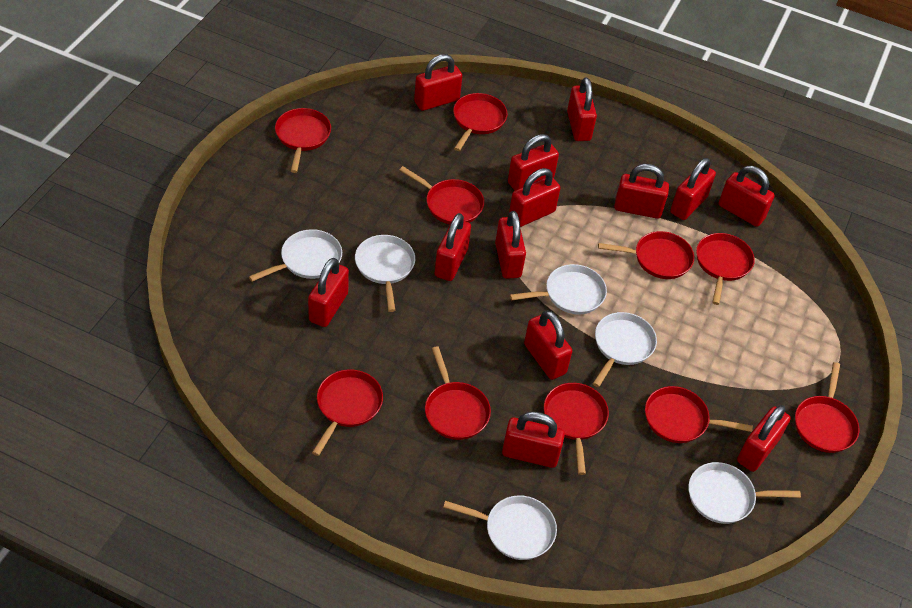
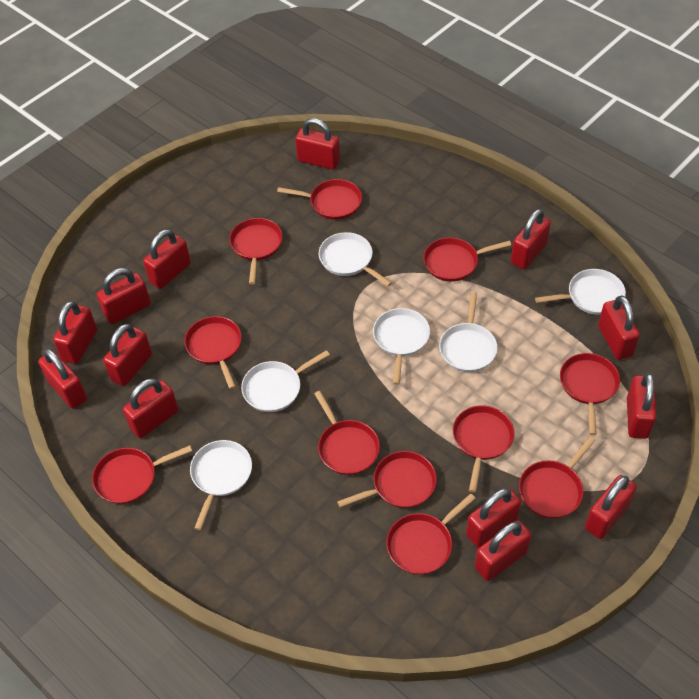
red pan: 10 -> 11

